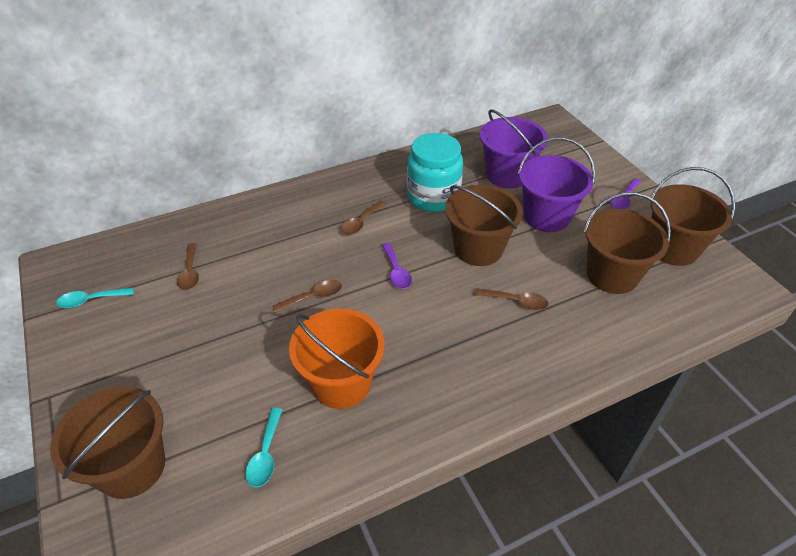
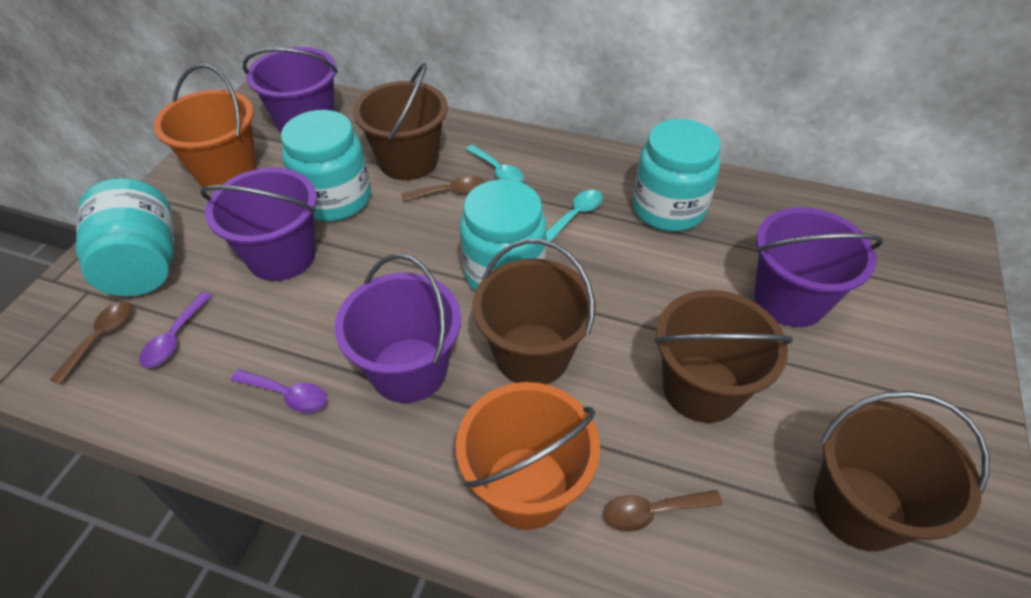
brown spoon: 4 -> 3
orange bucket: 1 -> 2
purple bucket: 2 -> 4
turquoise jar: 1 -> 4

